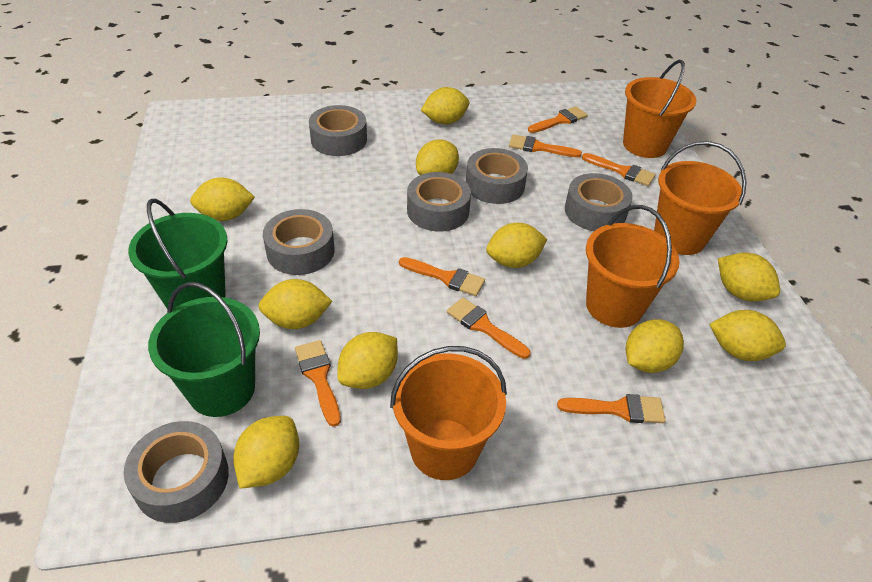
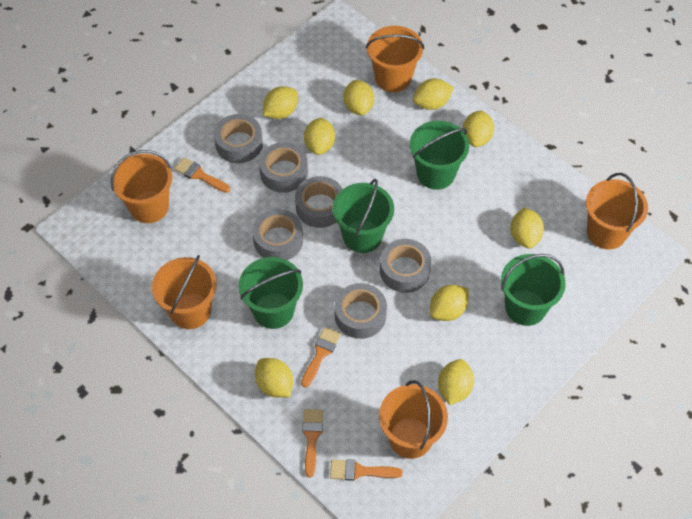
green bucket: 2 -> 4
orange brush: 7 -> 4
orange bucket: 4 -> 5
yellow lemon: 10 -> 9

